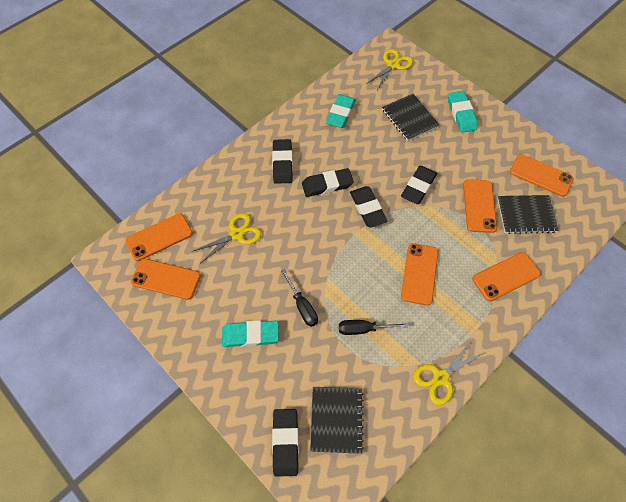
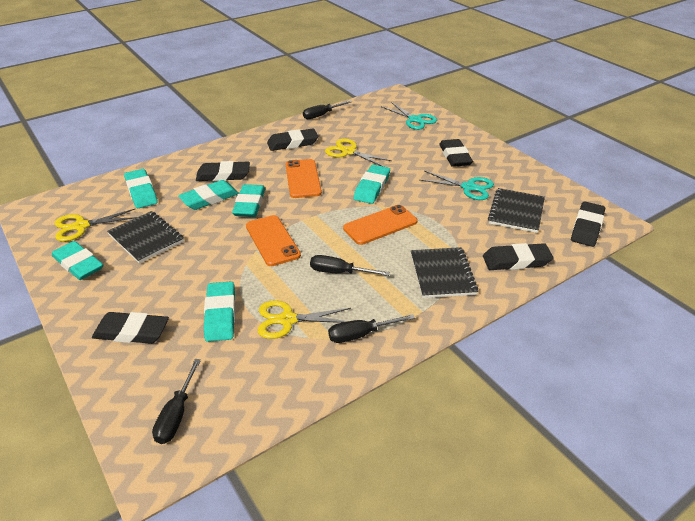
black eraser: 5 -> 6
black screwdriver: 2 -> 4
orange phone: 6 -> 3
turquoise eraser: 3 -> 6
turquoise scissors: 0 -> 2

